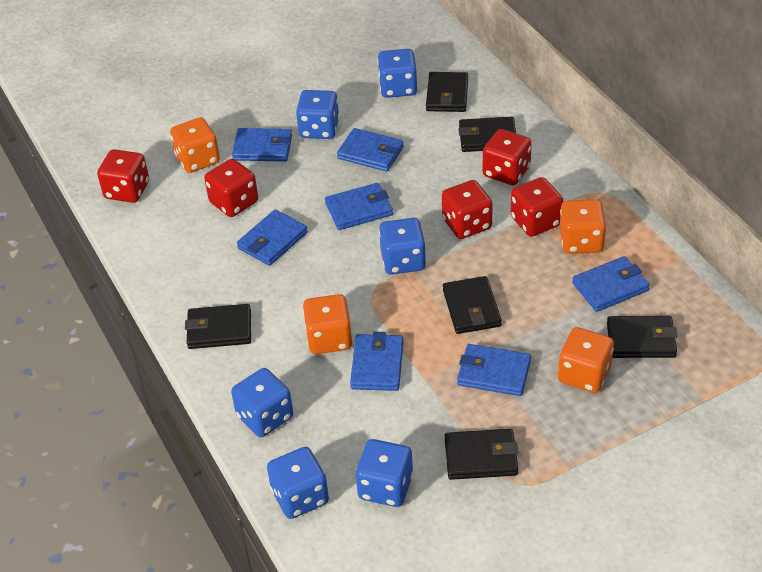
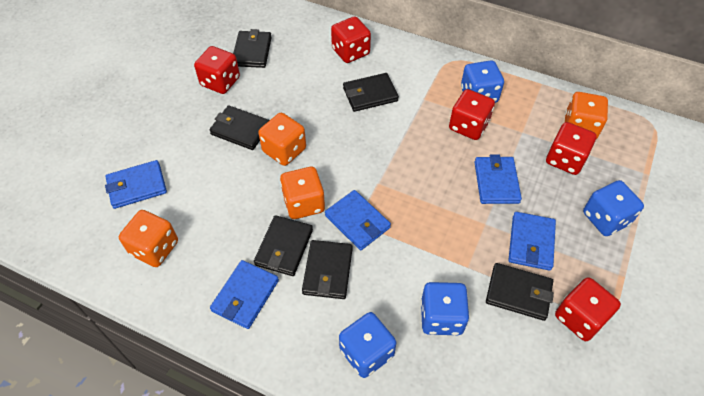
blue dice: 6 -> 4
blue wallet: 7 -> 5

